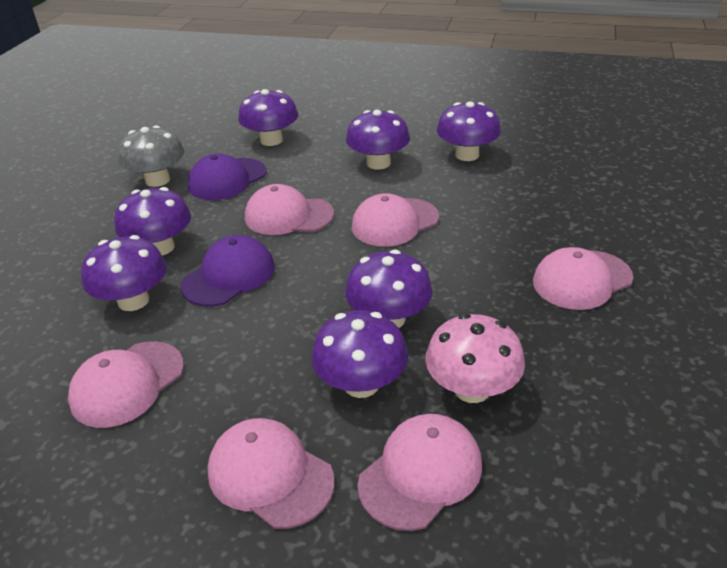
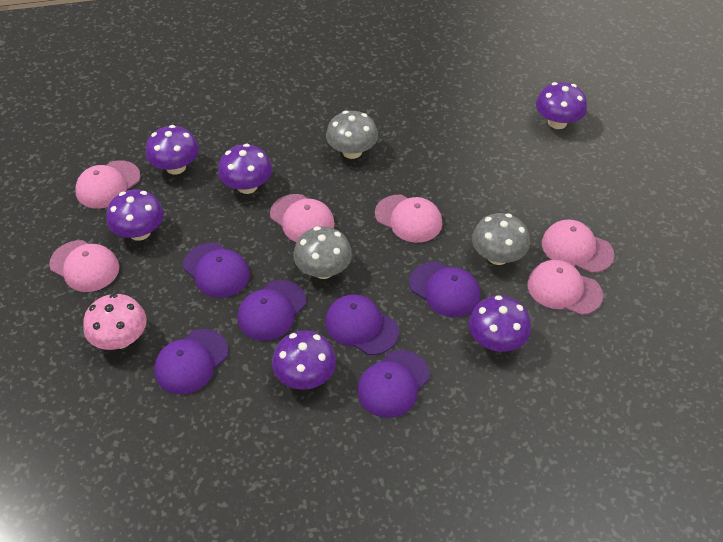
grey mushroom: 1 -> 3
purple cap: 2 -> 6
purple mushroom: 7 -> 6

